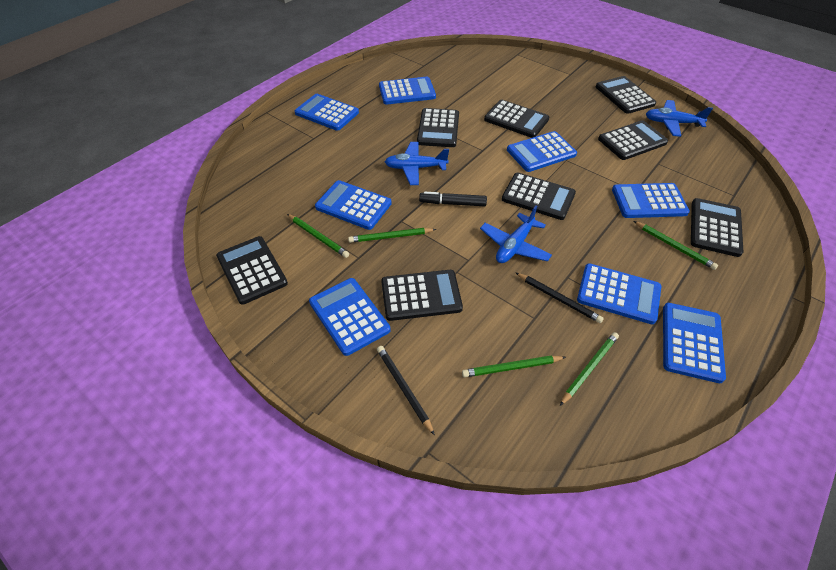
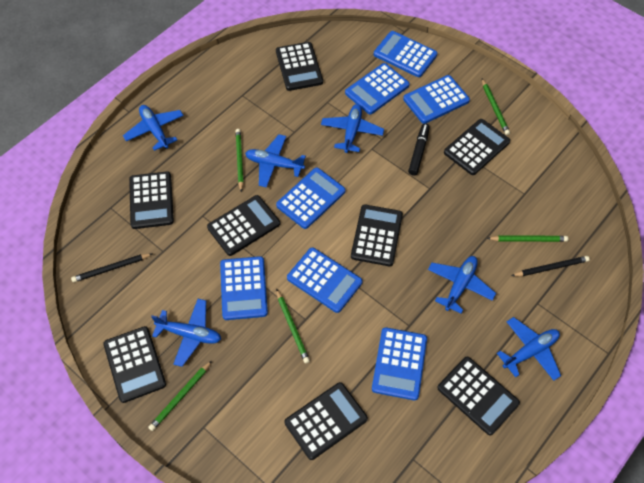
blue calculator: 8 -> 7
blue plane: 3 -> 6

